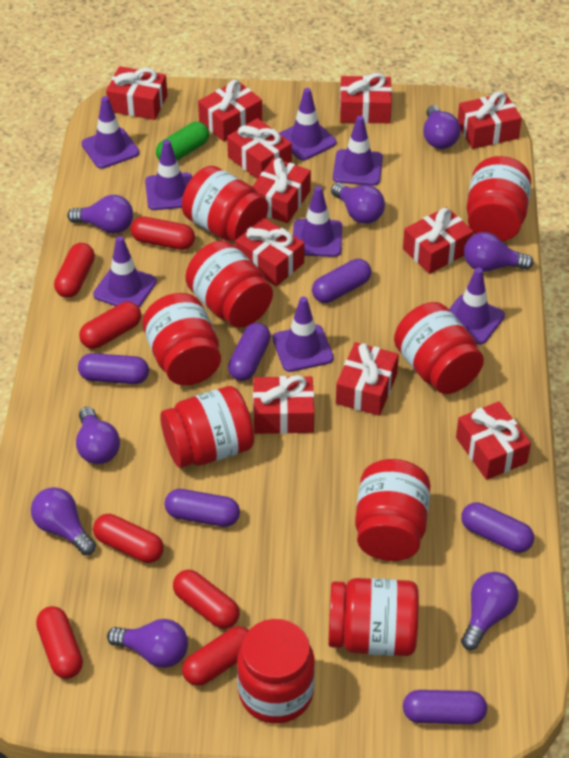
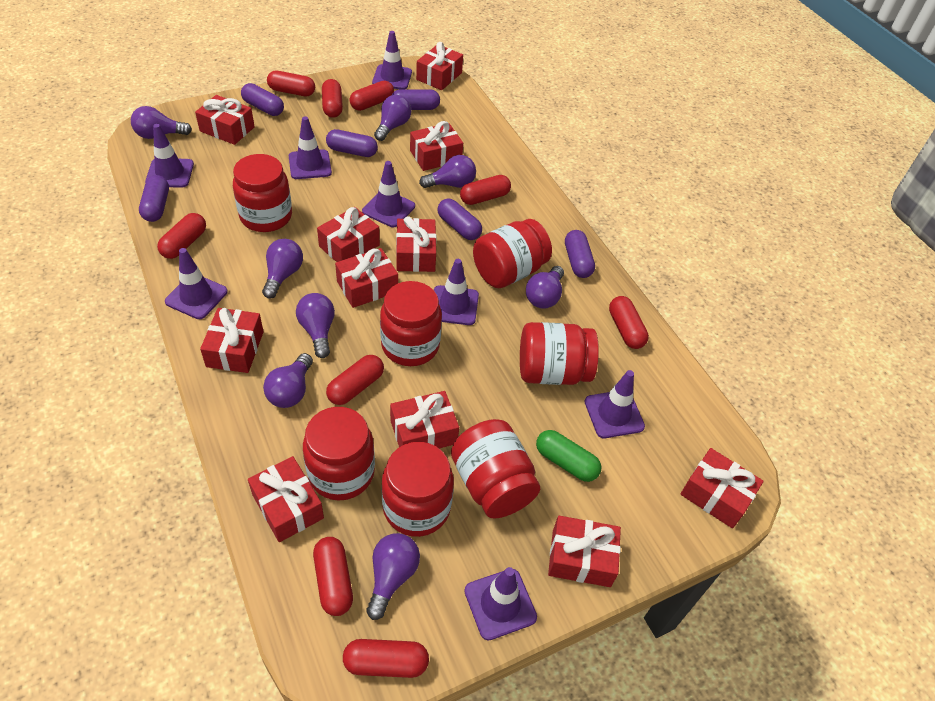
red capsule: 7 -> 9
red jar: 9 -> 7

